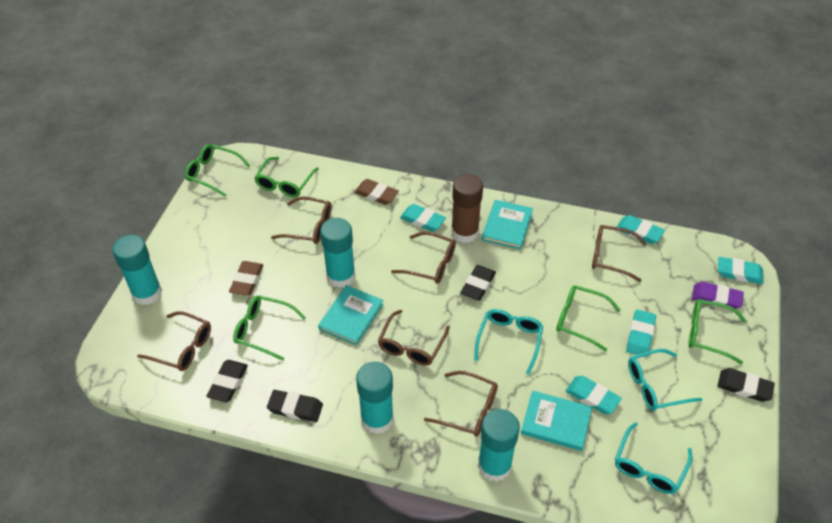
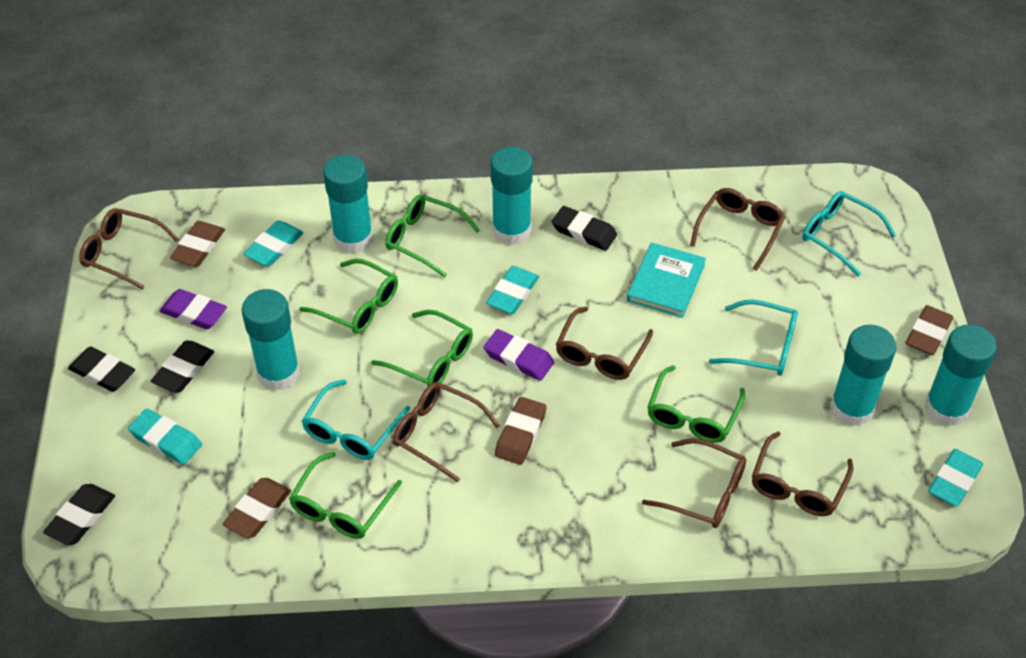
brown eraser: 2 -> 4
brown glue stick: 1 -> 0
purple eraser: 1 -> 2
turquoise book: 3 -> 1
turquoise eraser: 5 -> 4
turquoise glue stick: 4 -> 5

